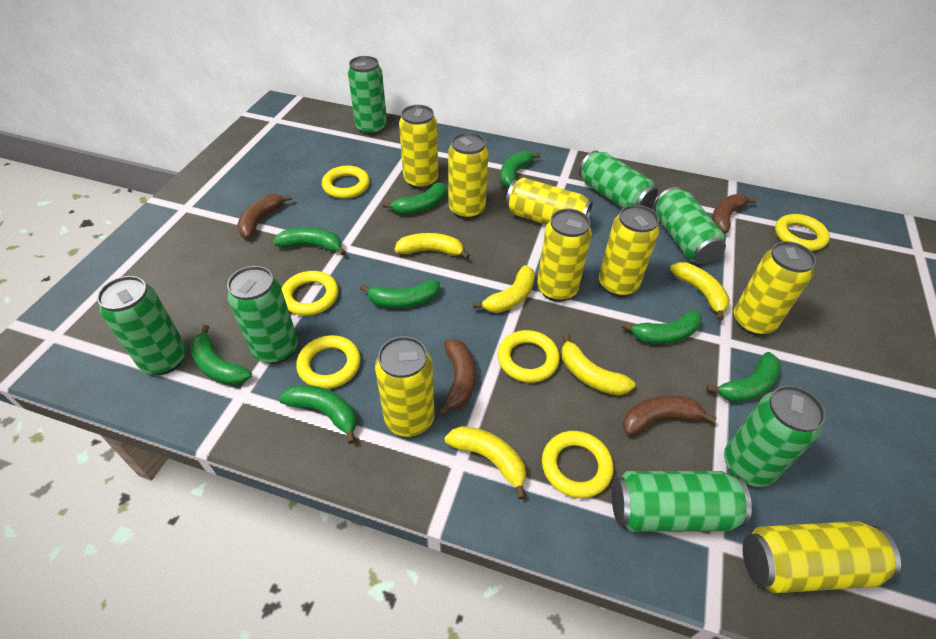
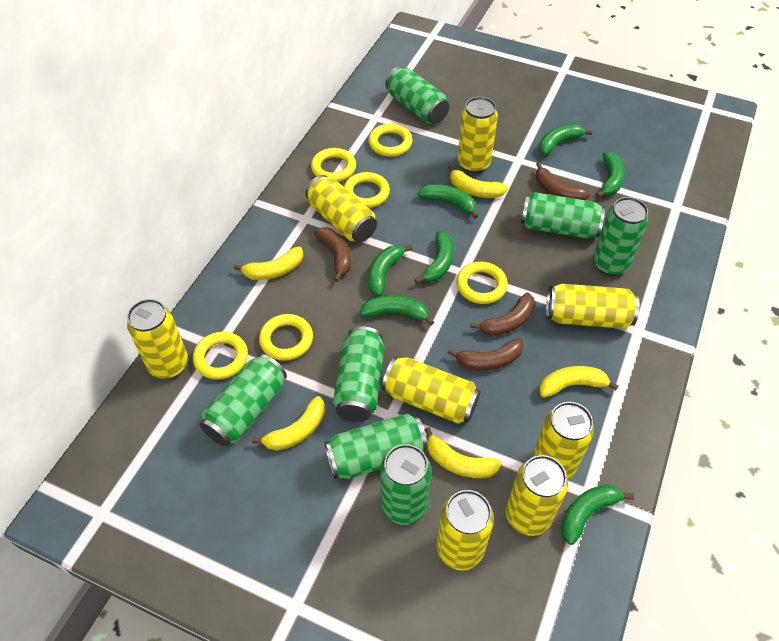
green banana: 8 -> 7

